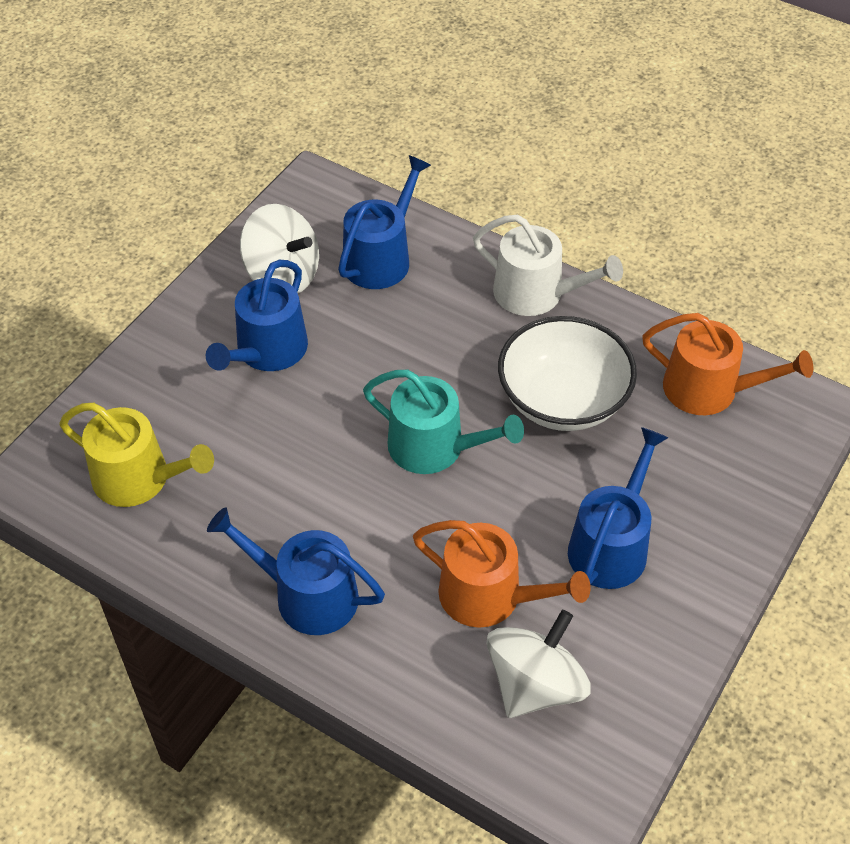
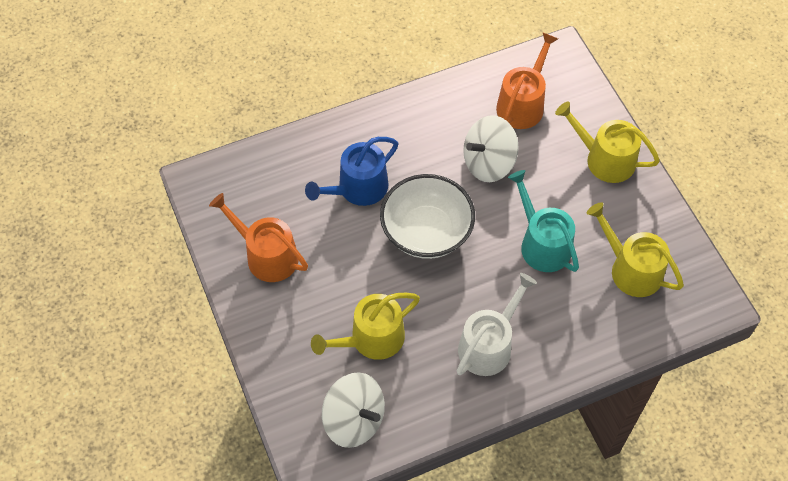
blue watering can: 4 -> 1
yellow watering can: 1 -> 3

